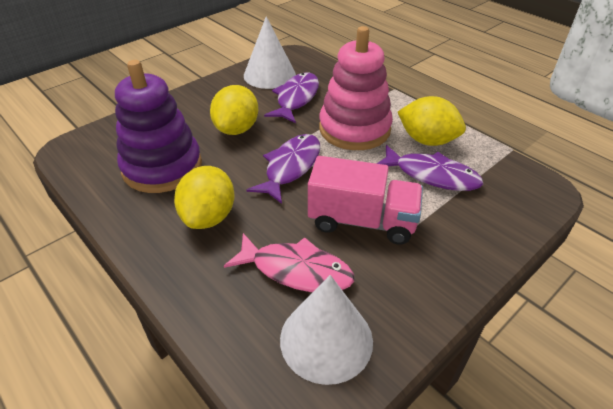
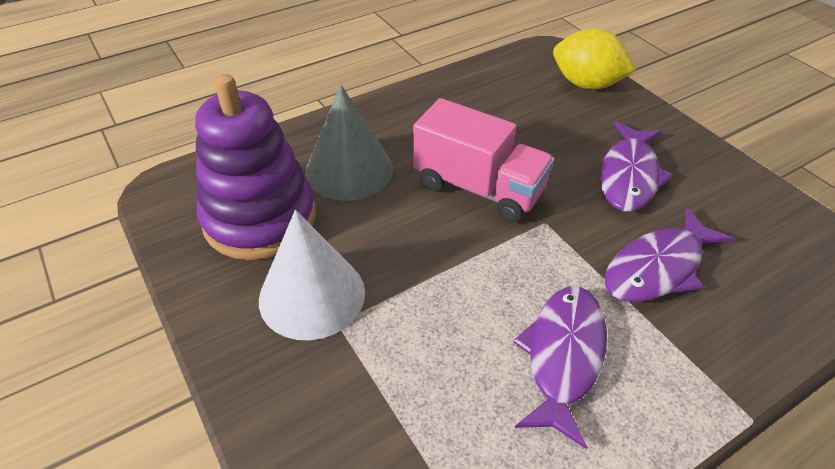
grey cone: 0 -> 1
pink fish: 1 -> 0
pink stacking toy: 1 -> 0
white cone: 2 -> 1
yellow lemon: 3 -> 1

